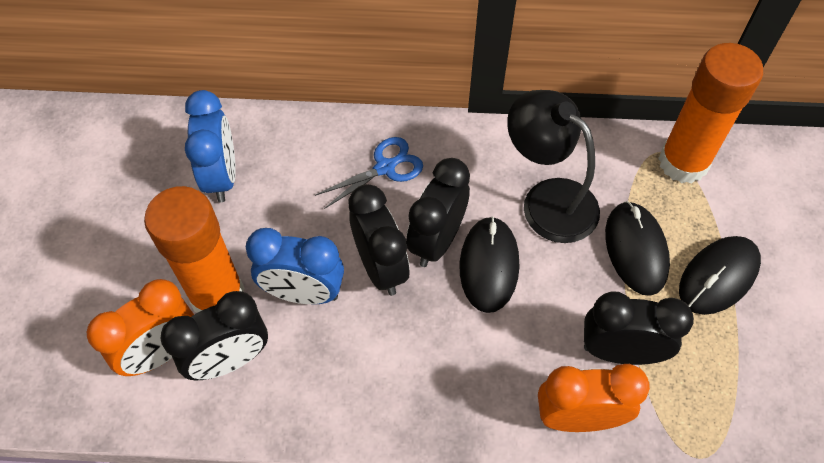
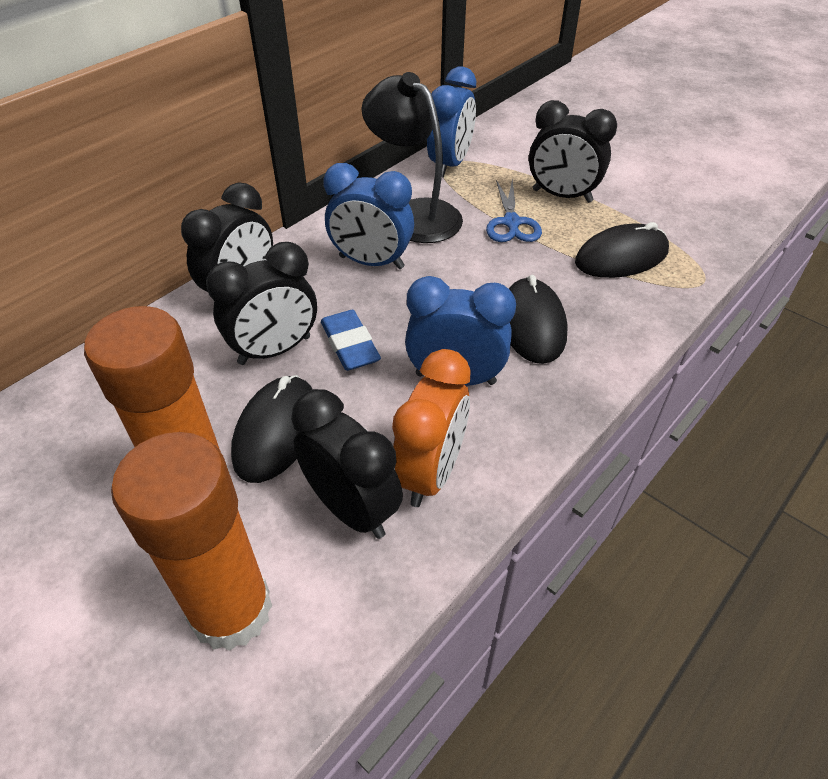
blue clock: 2 -> 3
blue eraser: 0 -> 1
orange clock: 2 -> 1

